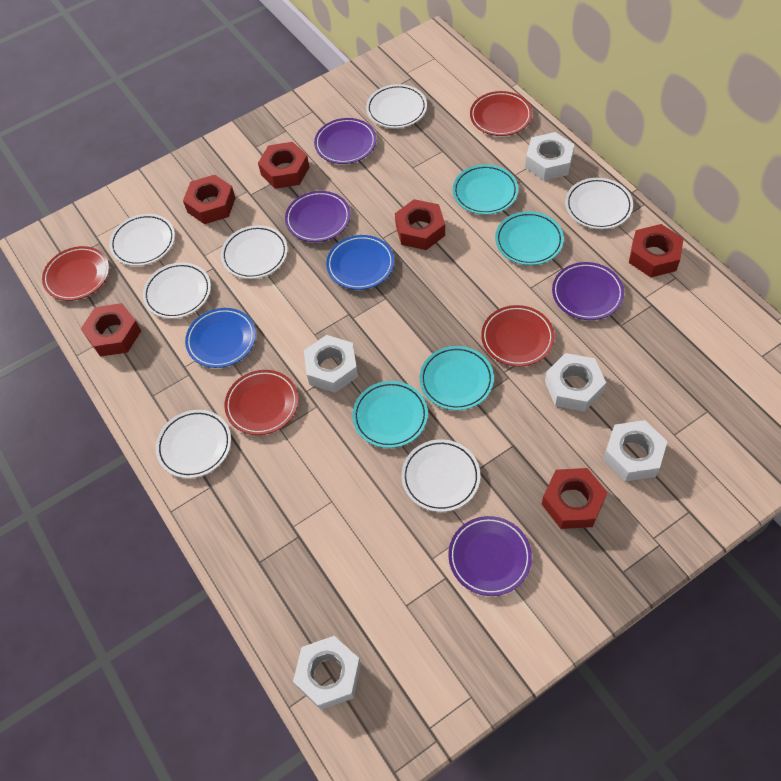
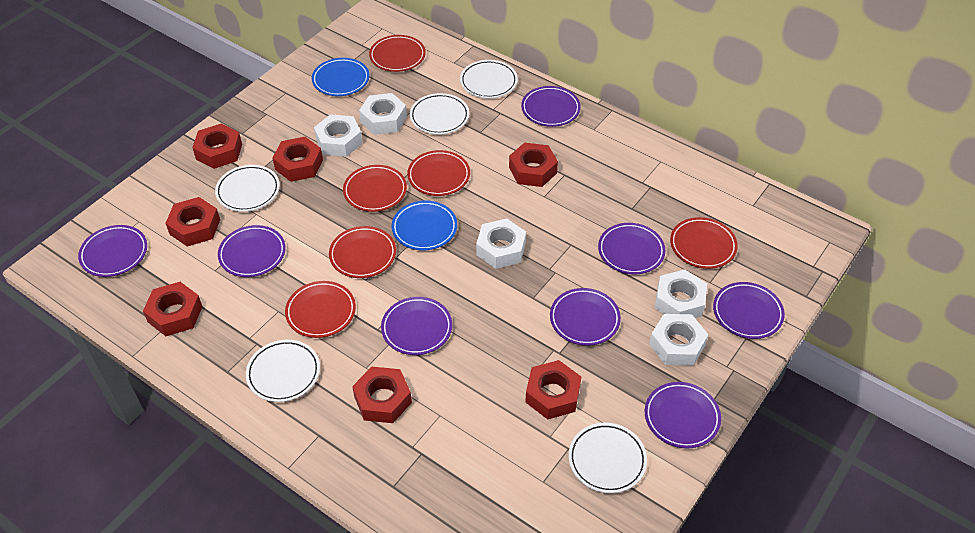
purple plate: 4 -> 8
red nut: 6 -> 7
red plate: 4 -> 6
turquoise plate: 4 -> 0
white plate: 7 -> 5

